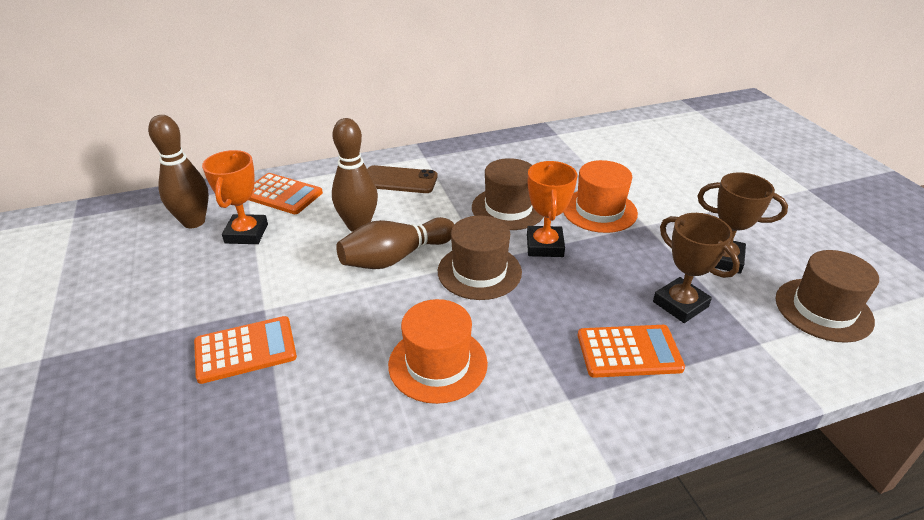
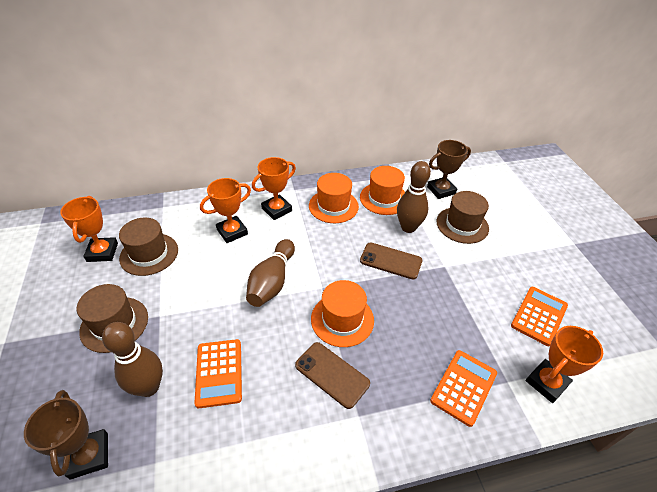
brown phone: 1 -> 2
orange hat: 2 -> 3
orange trophy: 2 -> 4

